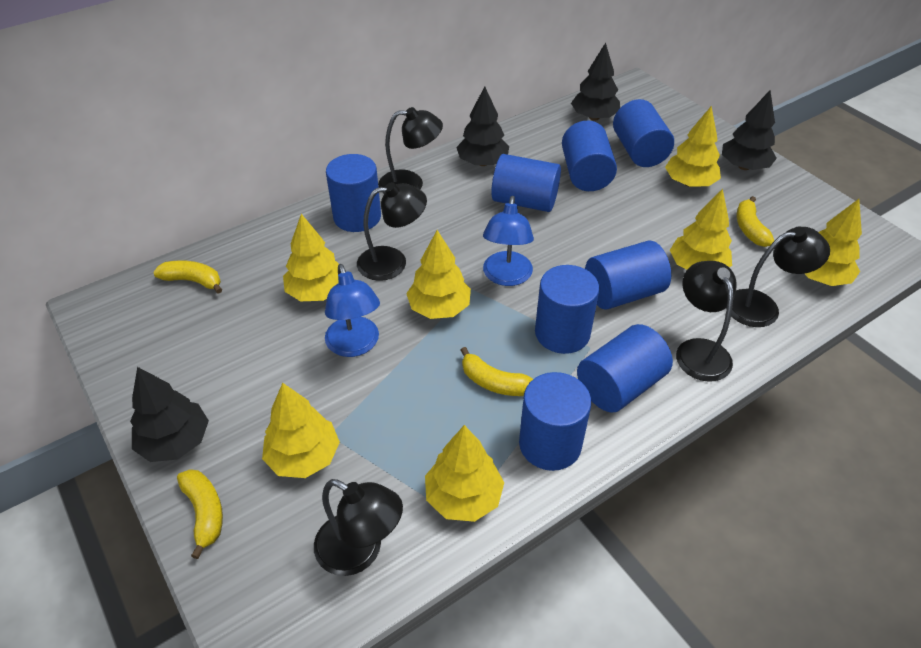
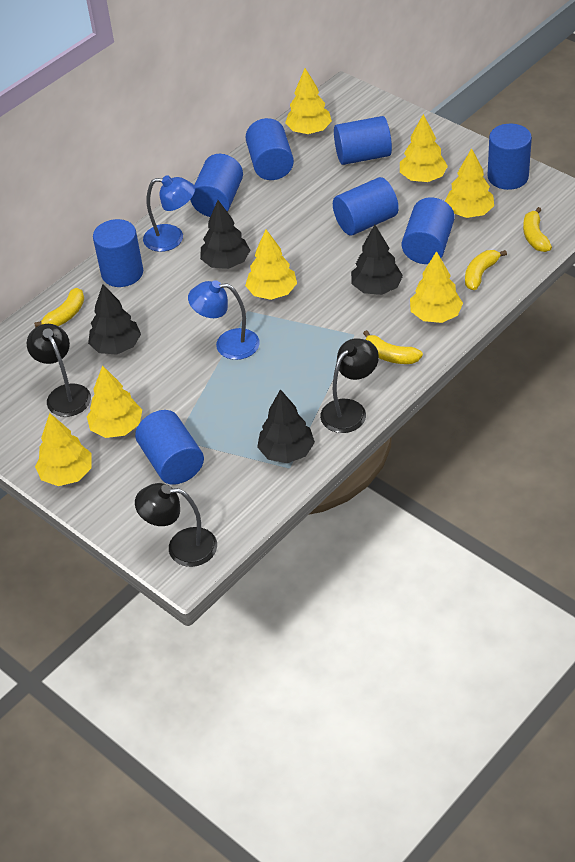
black lamp: 5 -> 3

